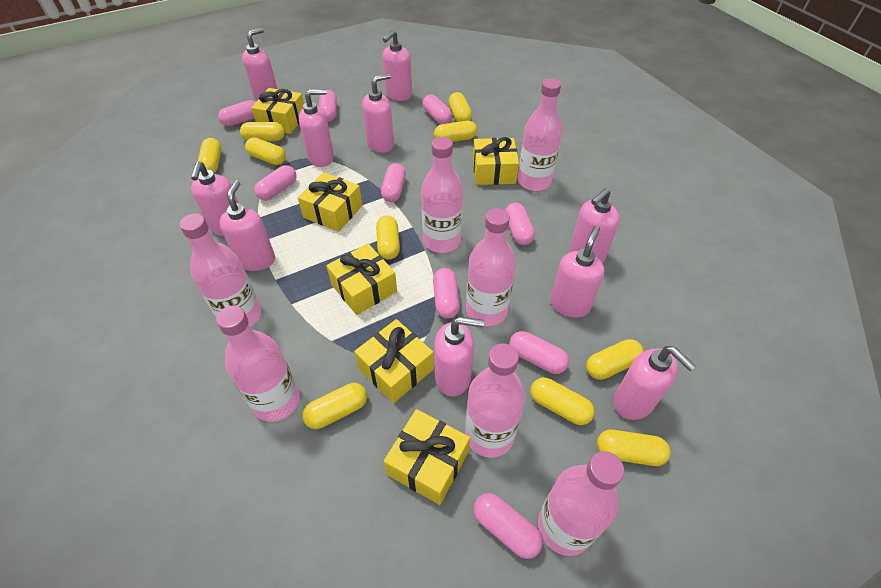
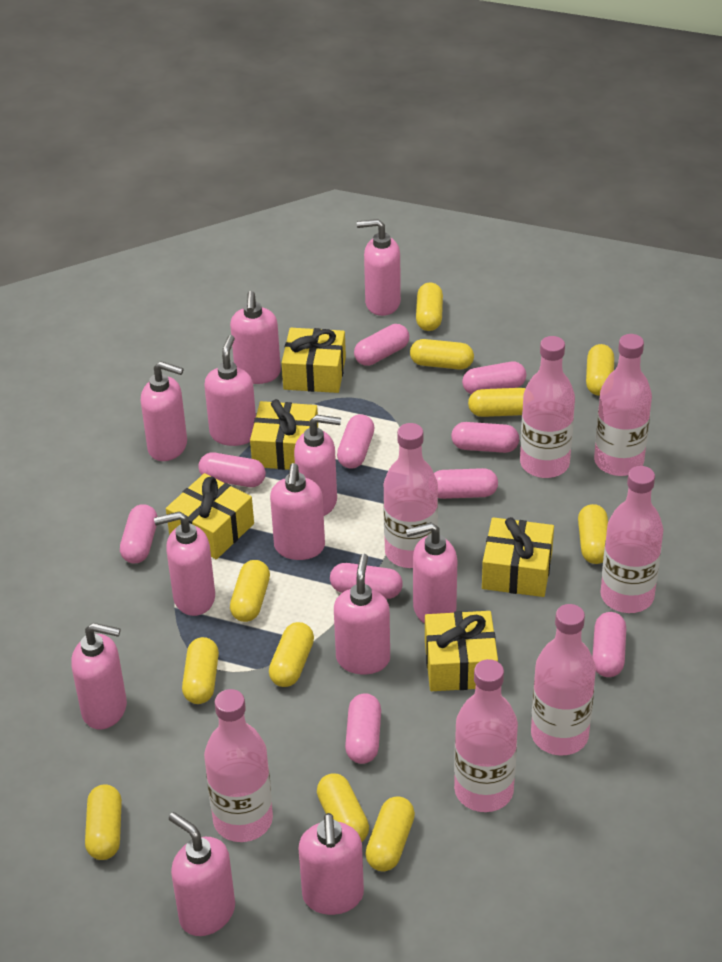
pink capsule: 9 -> 10
pink soap dispenser: 10 -> 12
yellow capsule: 10 -> 11
yellow gift: 6 -> 5

